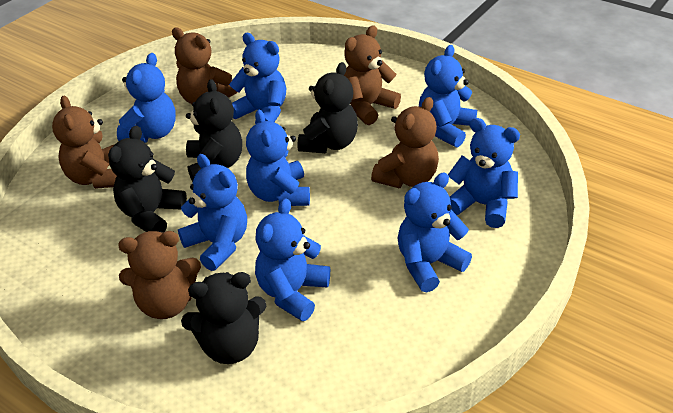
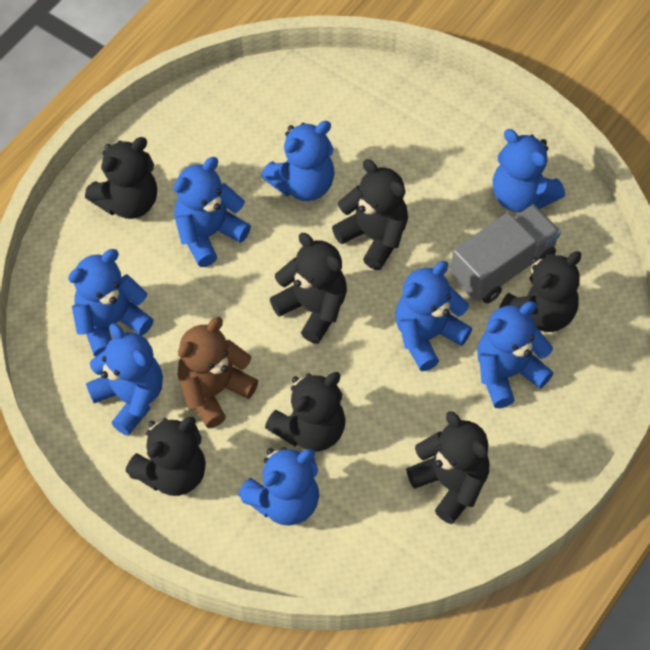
black teddy bear: 4 -> 7
brown teddy bear: 5 -> 1
grey truck: 0 -> 1

